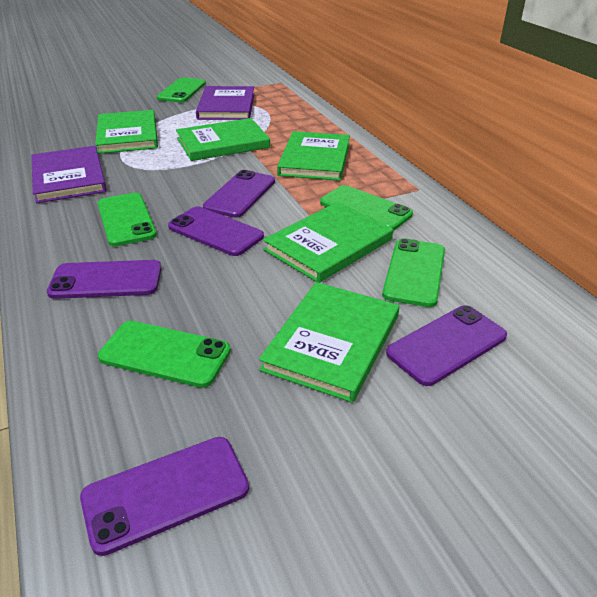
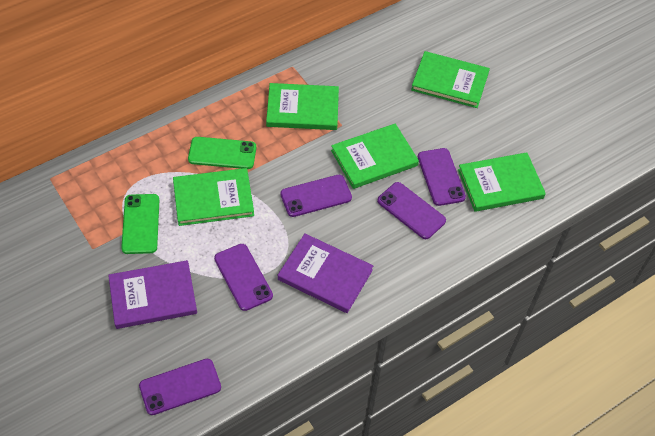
green phone: 5 -> 2

